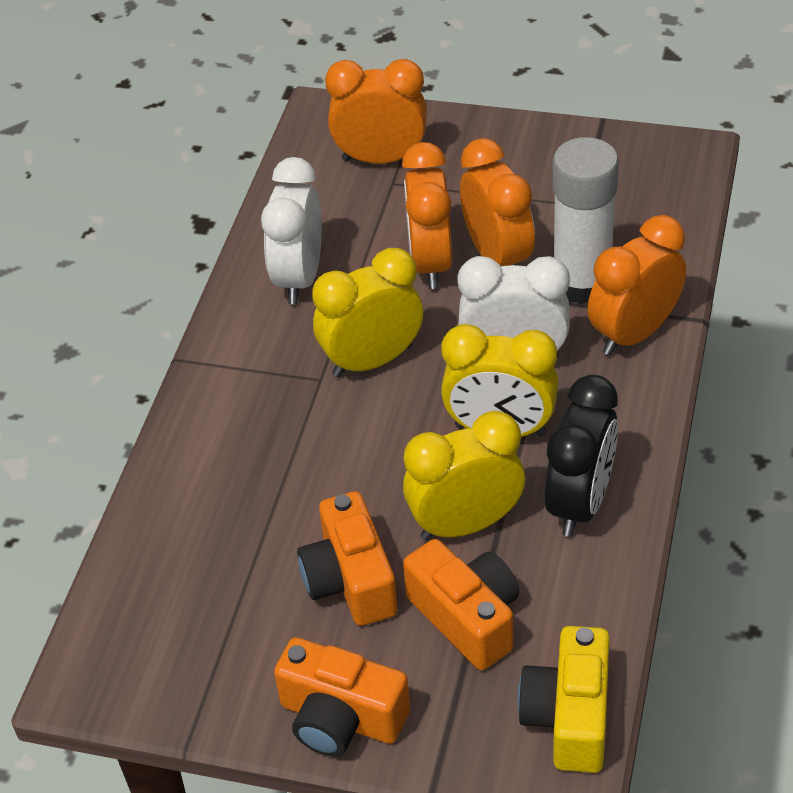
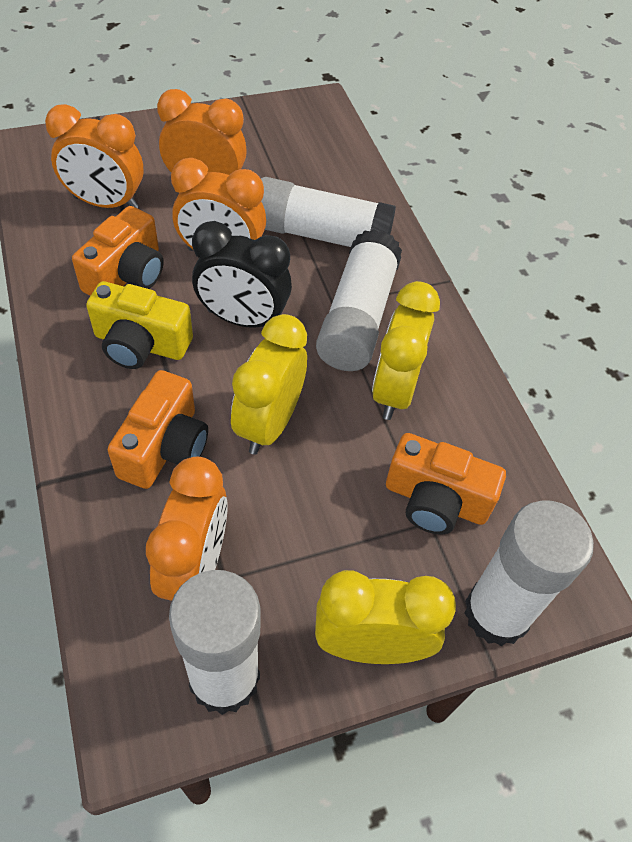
white clock: 2 -> 0
white glue stick: 1 -> 4

